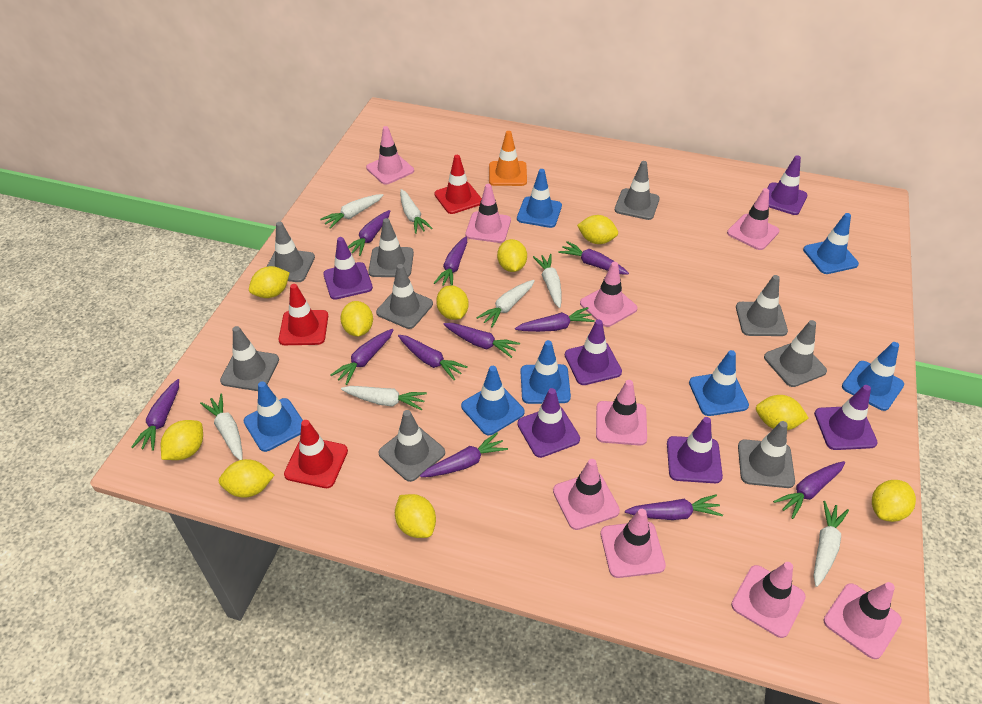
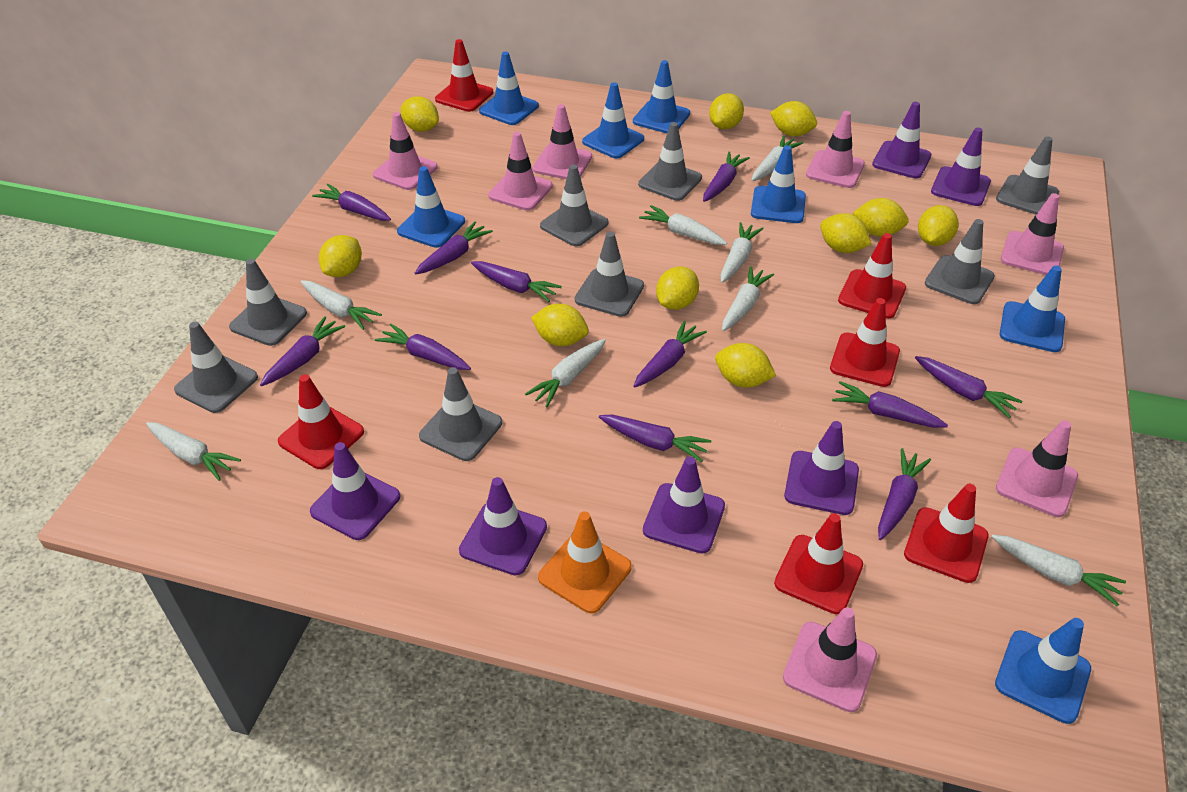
grey traffic cone: 9 -> 8
pink traffic cone: 9 -> 7
red traffic cone: 3 -> 6
white carrot: 7 -> 8

